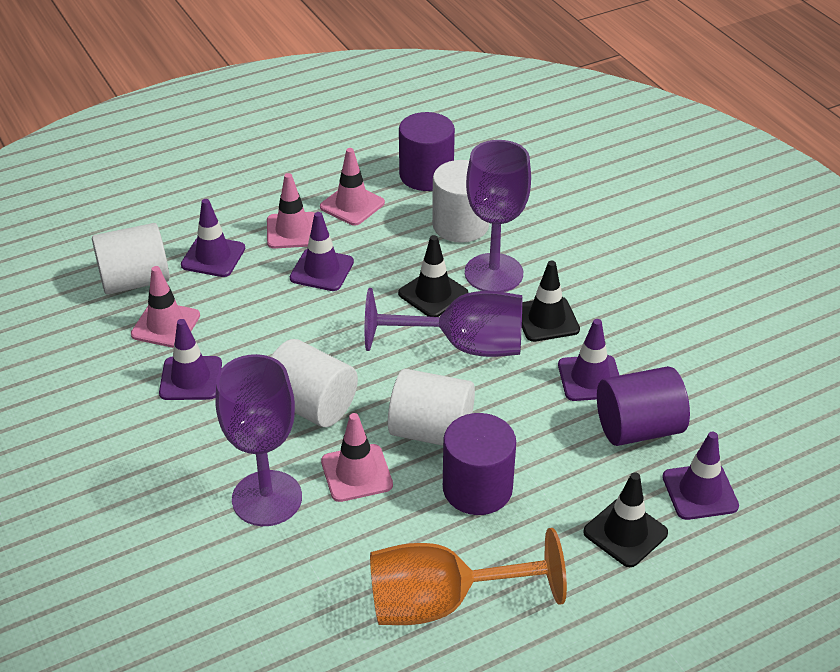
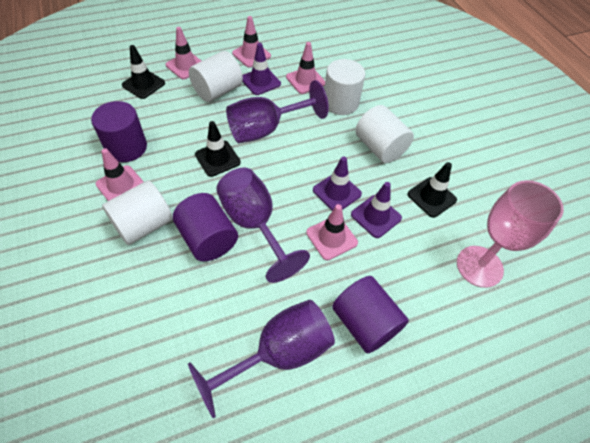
orange goblet: 1 -> 0
pink goblet: 0 -> 1
pink traffic cone: 4 -> 5
purple traffic cone: 5 -> 3

